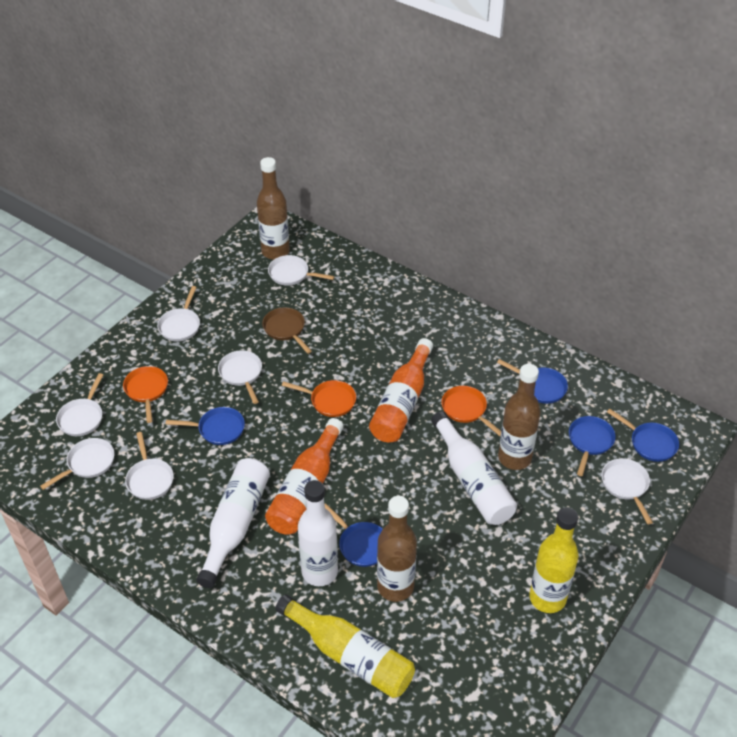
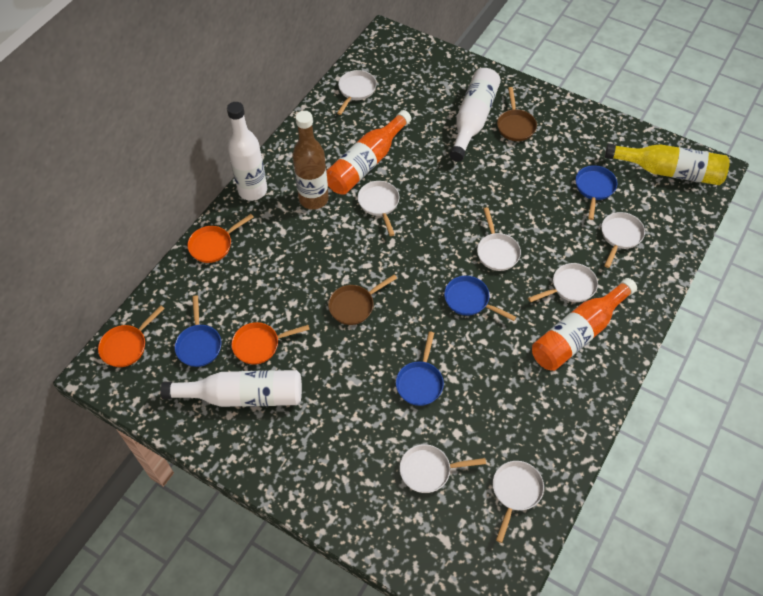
blue pan: 5 -> 4
brown bottle: 3 -> 1
brown pan: 1 -> 2
yellow bottle: 2 -> 1

